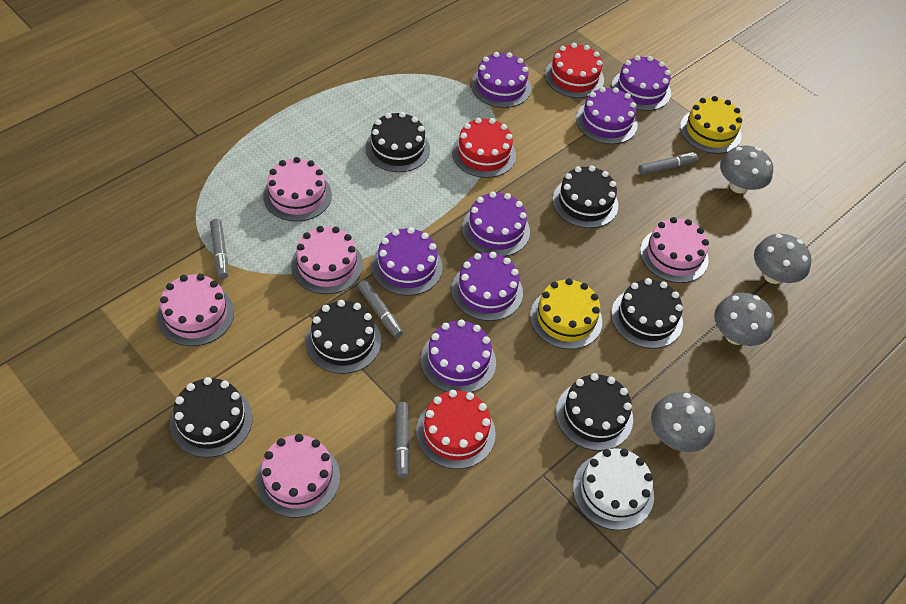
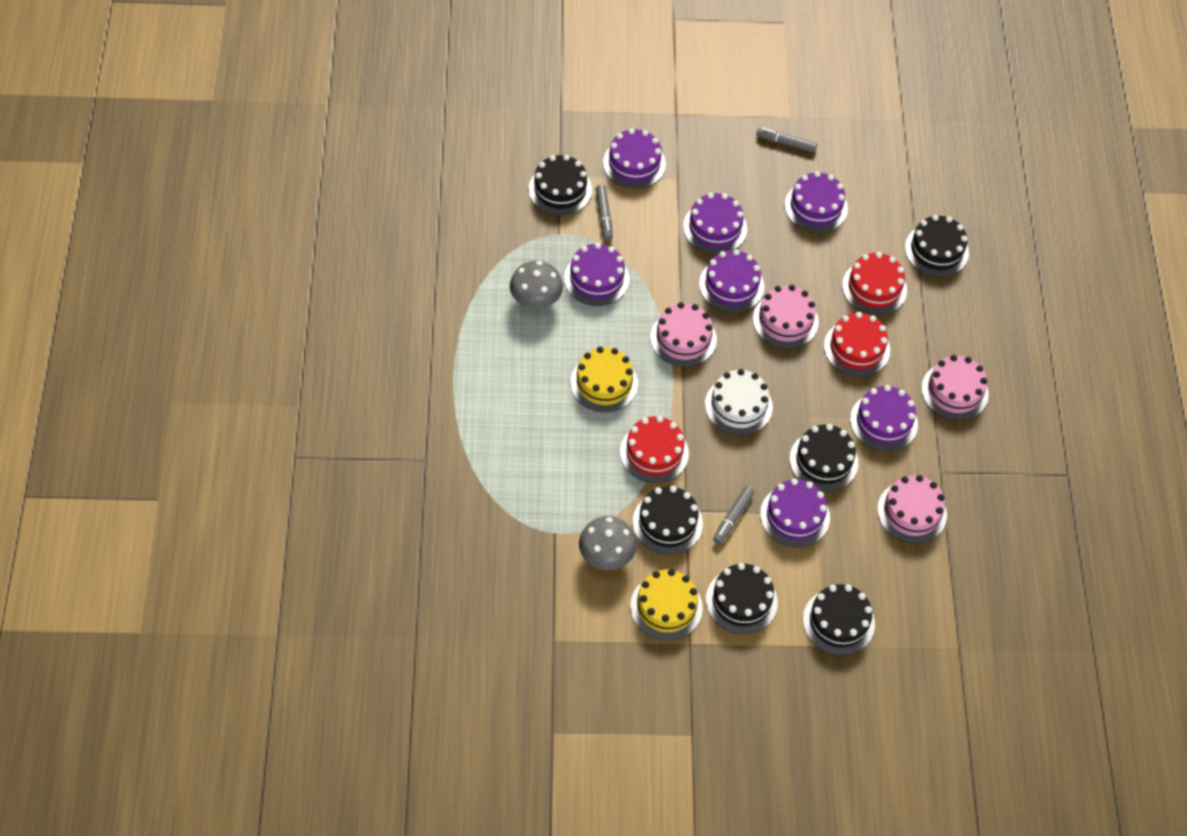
grey marker: 4 -> 3
grey mushroom: 4 -> 2
pink cake: 5 -> 4

